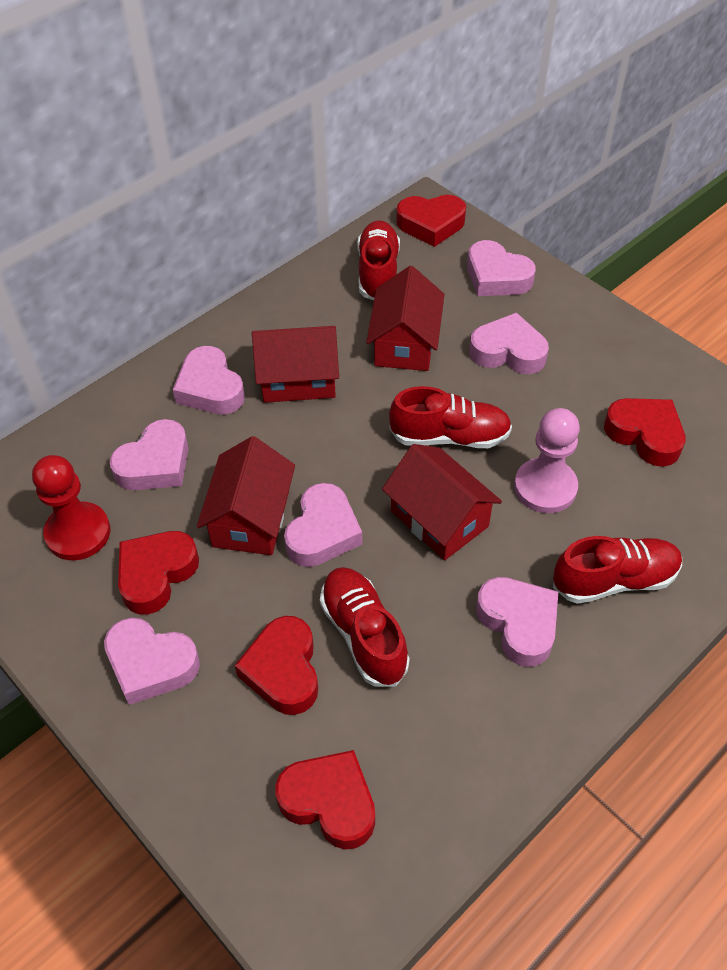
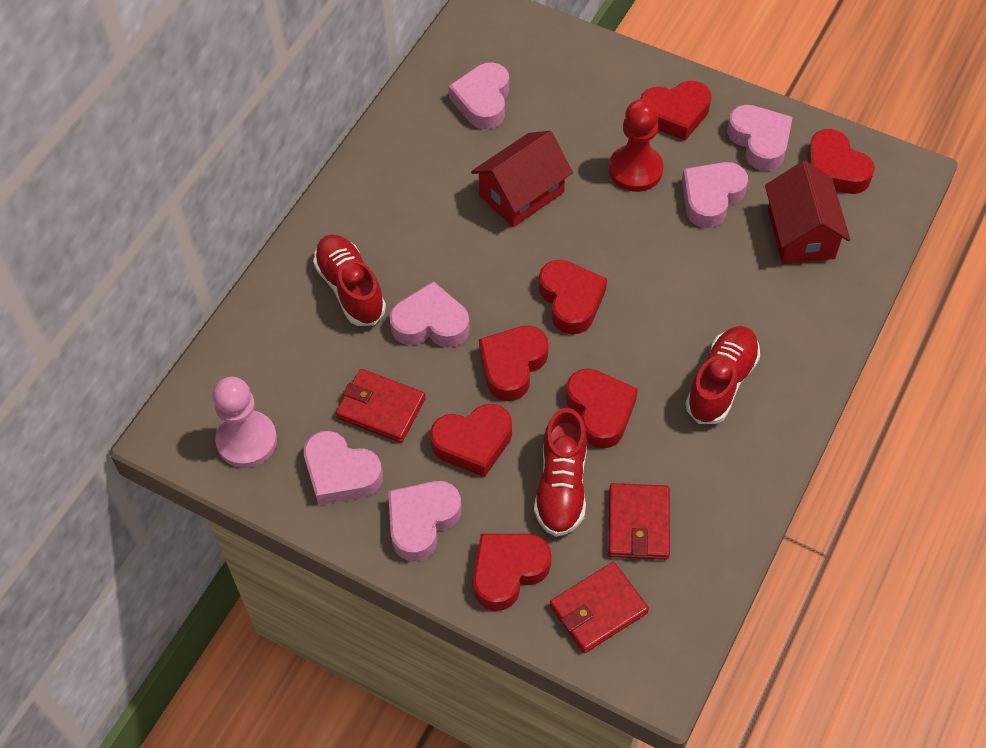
pink heart: 7 -> 6
red heart: 5 -> 7
red house: 4 -> 2
red shoe: 4 -> 3
red wallet: 0 -> 3

